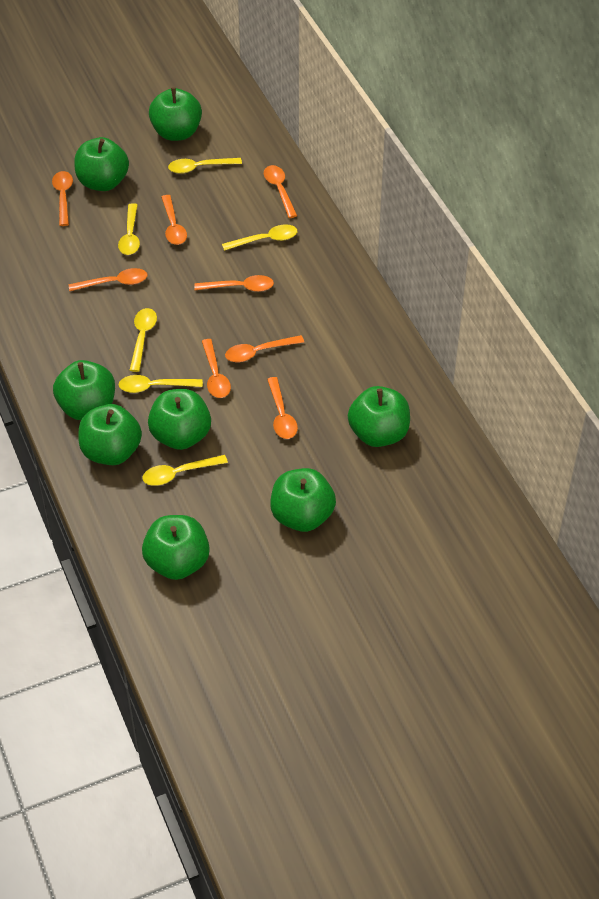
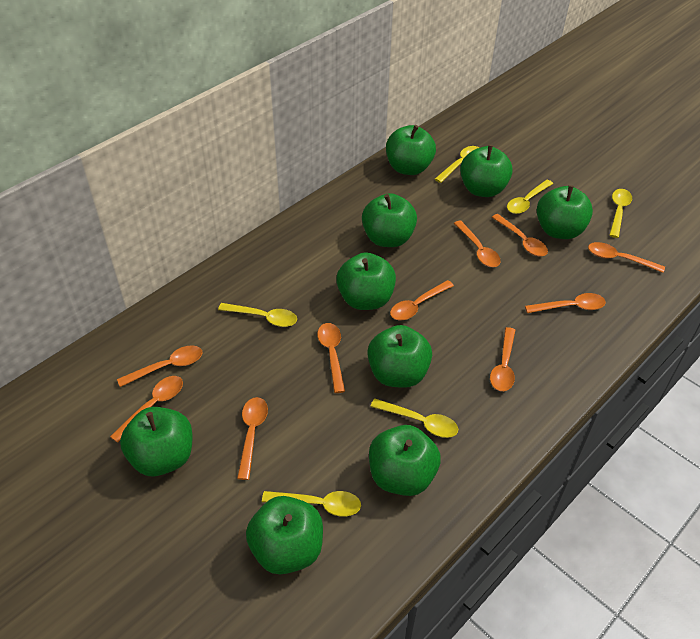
green apple: 8 -> 9
orange spoon: 8 -> 10

